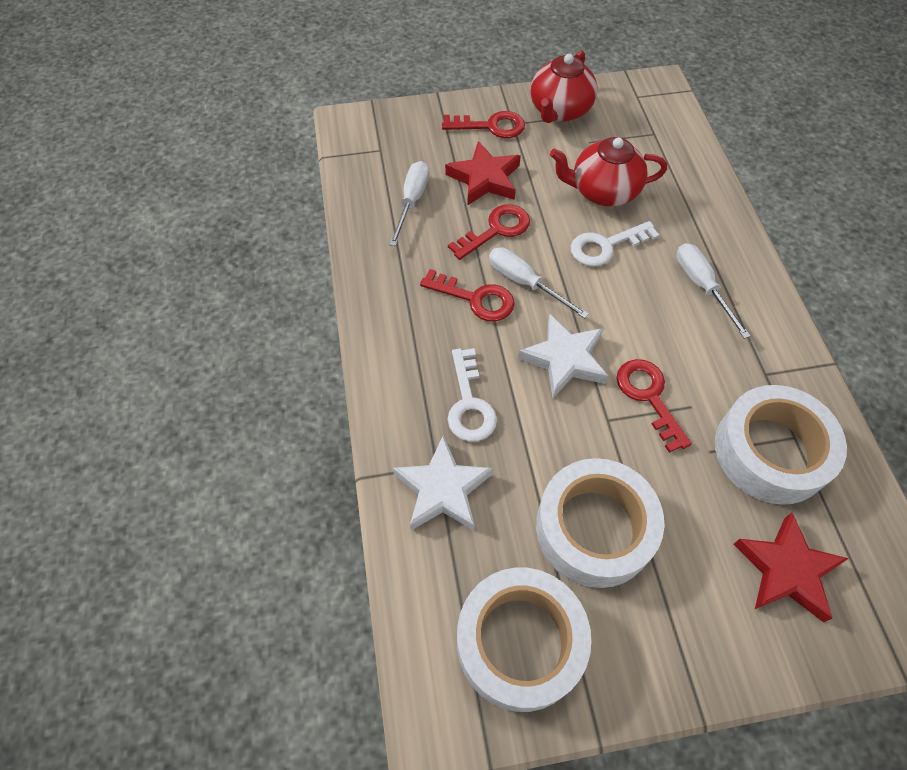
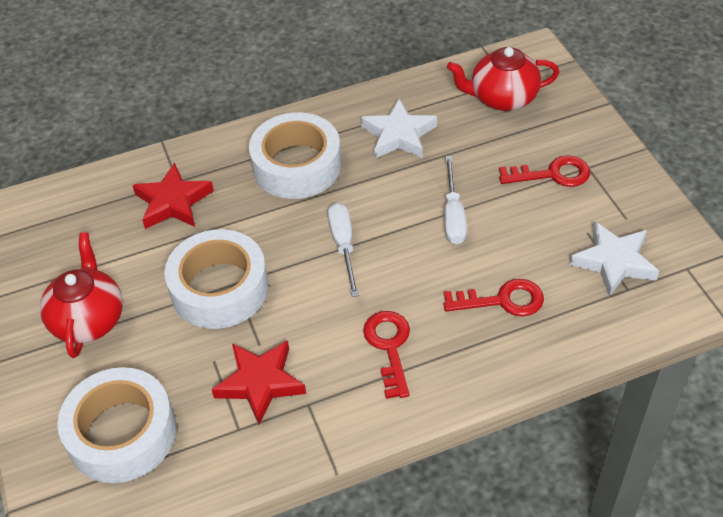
red key: 4 -> 3
white key: 2 -> 0
white screwdriver: 3 -> 2

